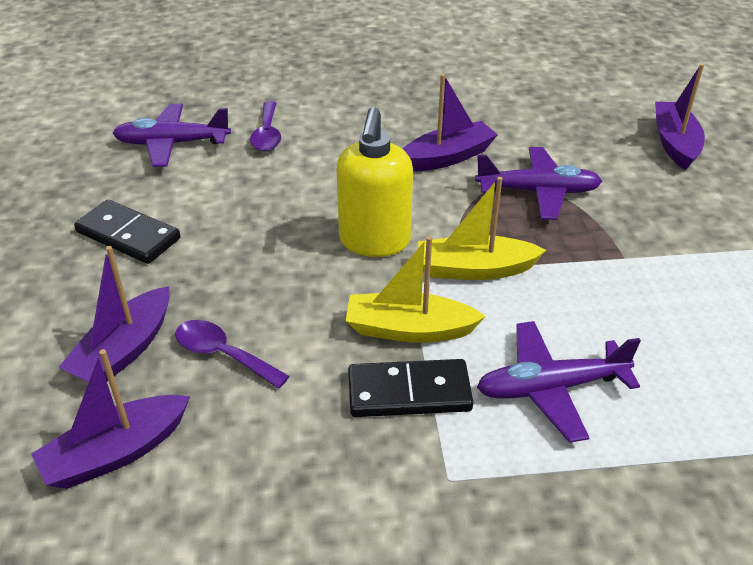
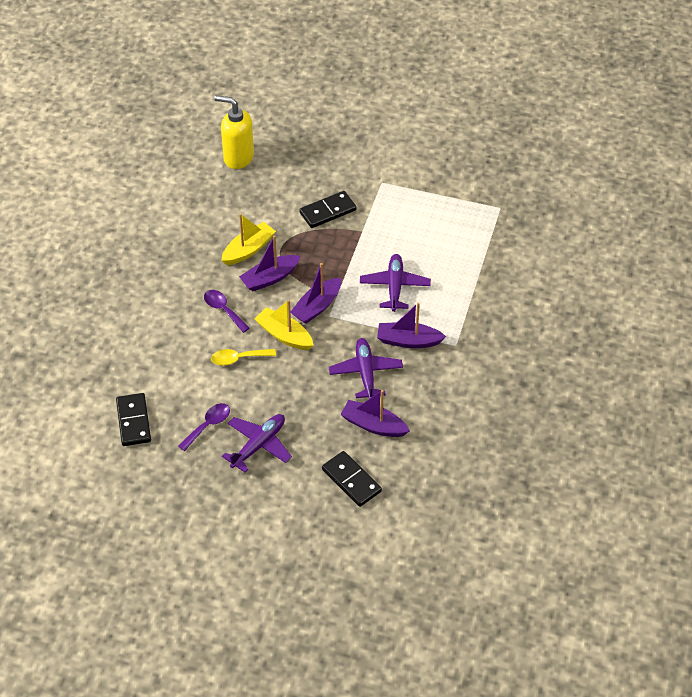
black domino: 2 -> 3
yellow spoon: 0 -> 1

